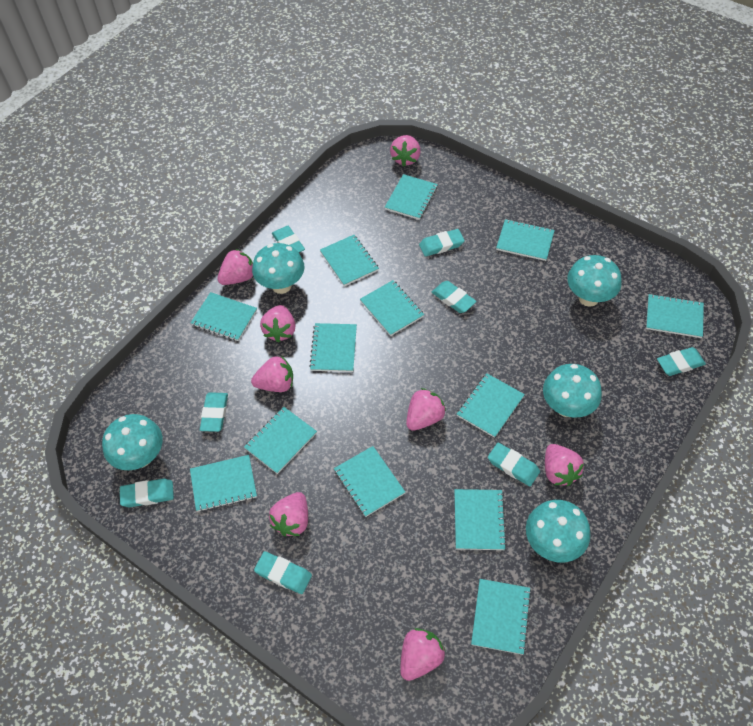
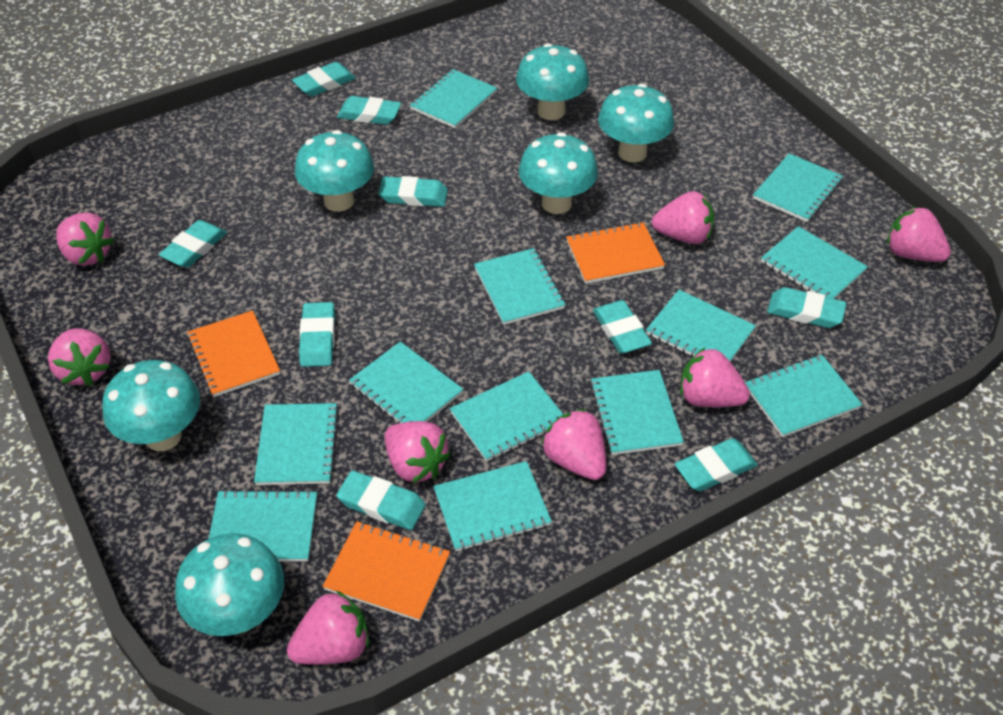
orange notebook: 0 -> 3
turquoise eraser: 8 -> 9
turquoise mushroom: 5 -> 6
turquoise notebook: 13 -> 12

